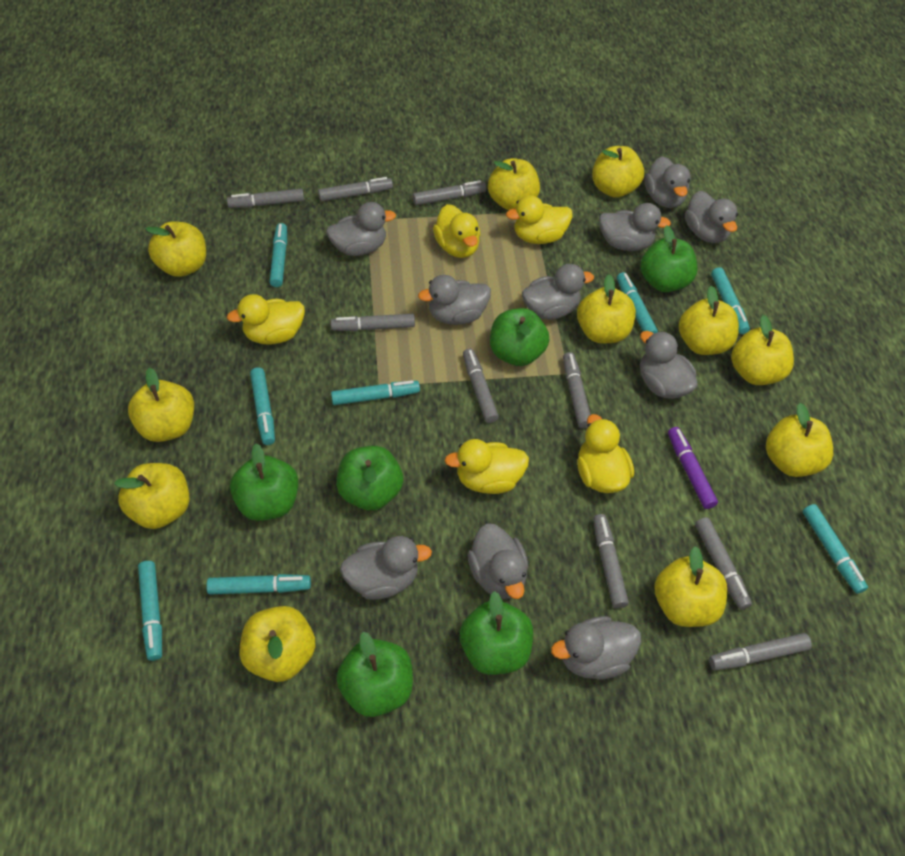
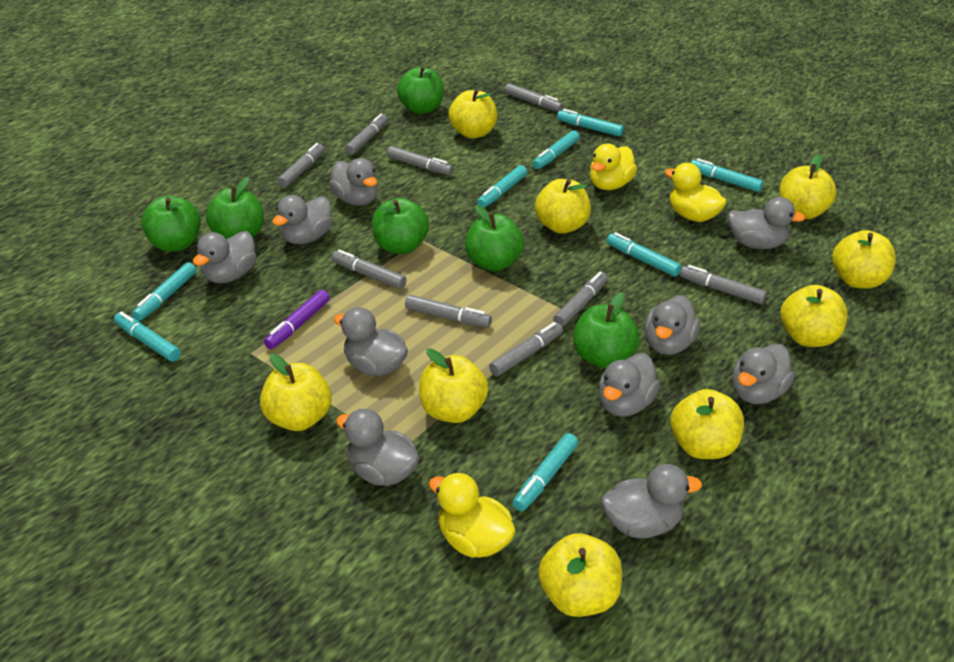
yellow apple: 11 -> 9
yellow duck: 5 -> 3

